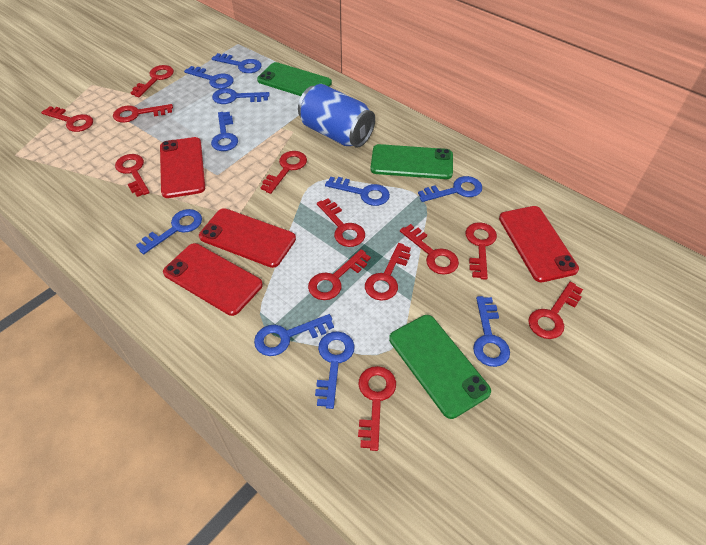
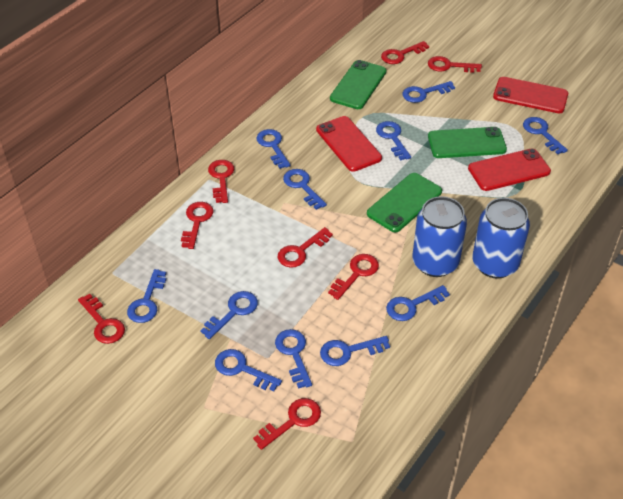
blue can: 1 -> 2
blue key: 10 -> 11
red key: 12 -> 8
red phone: 4 -> 3

